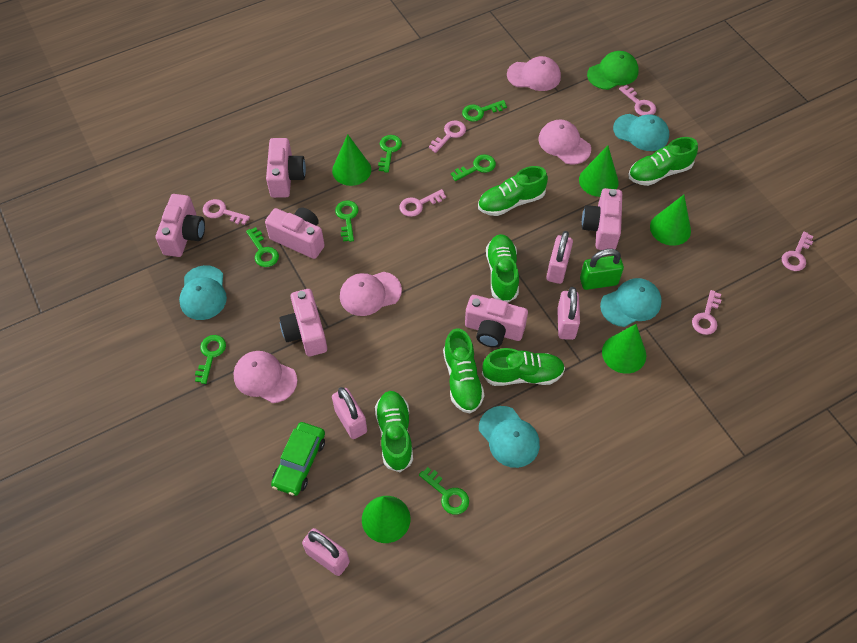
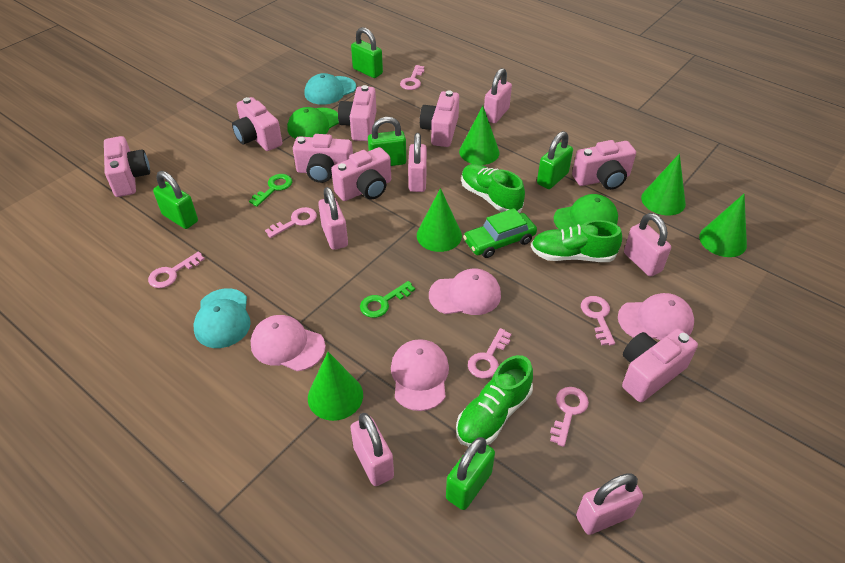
green cap: 1 -> 2
green key: 7 -> 2
green padlock: 1 -> 5
green shoe: 6 -> 3
pink camera: 6 -> 8
pink padlock: 4 -> 6
turquoise cap: 4 -> 2

